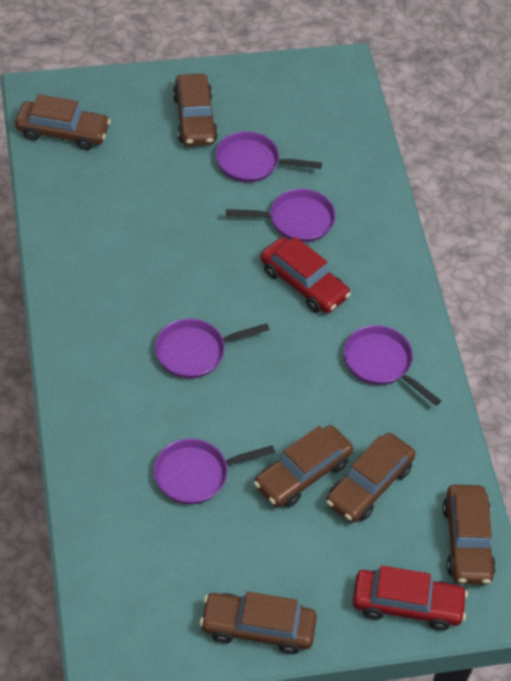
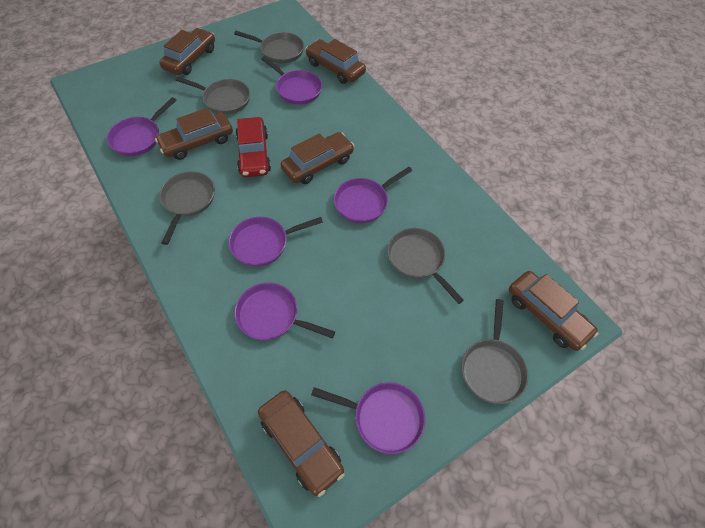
grey pan: 0 -> 5
purple pan: 5 -> 6
red car: 2 -> 1

